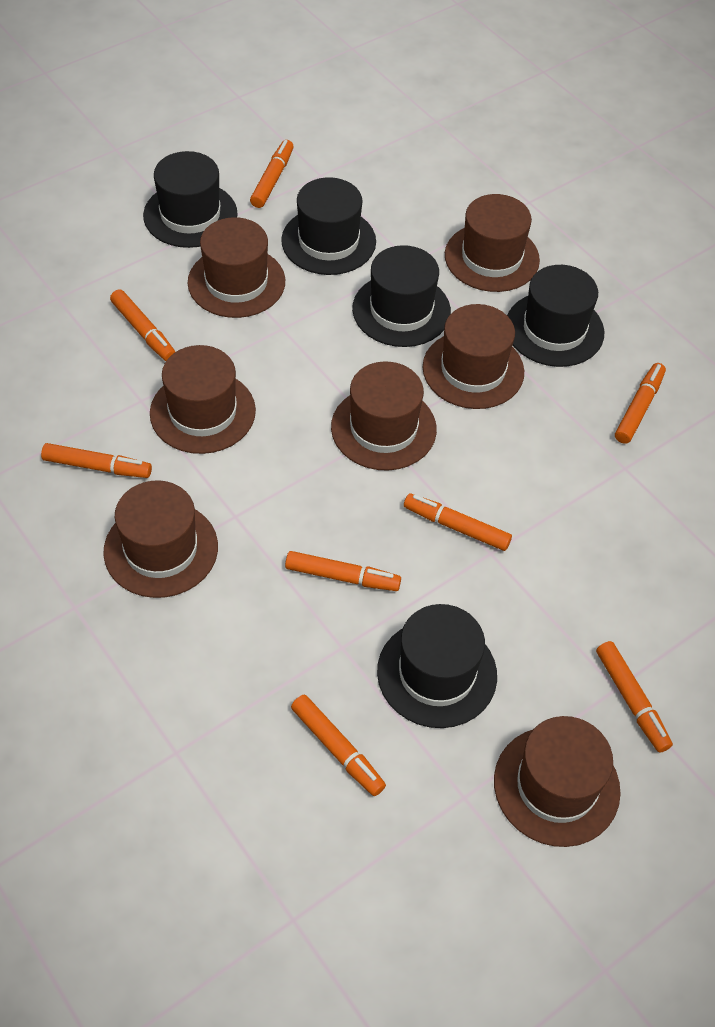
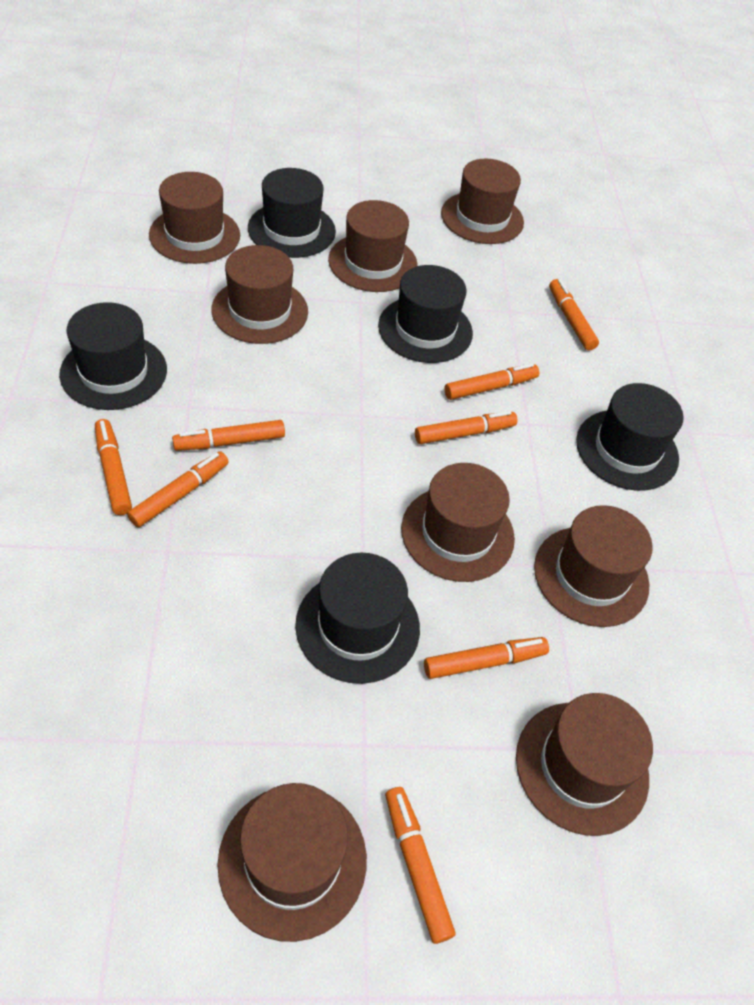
brown hat: 7 -> 8

